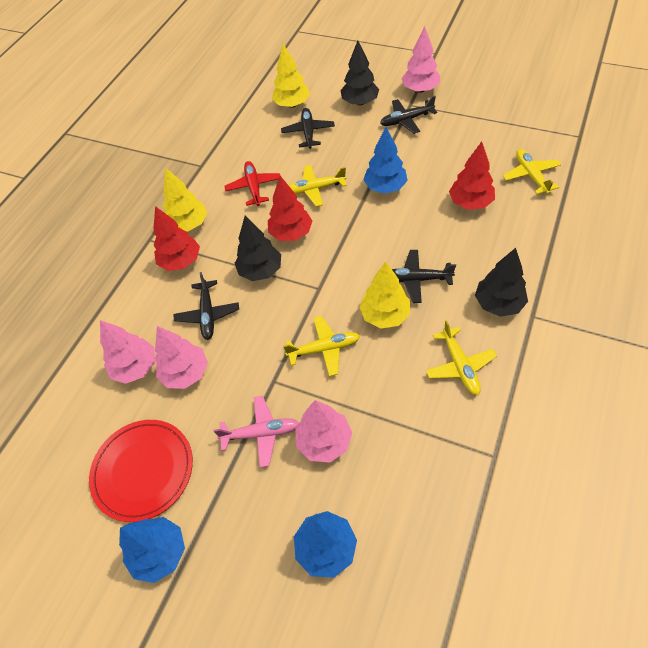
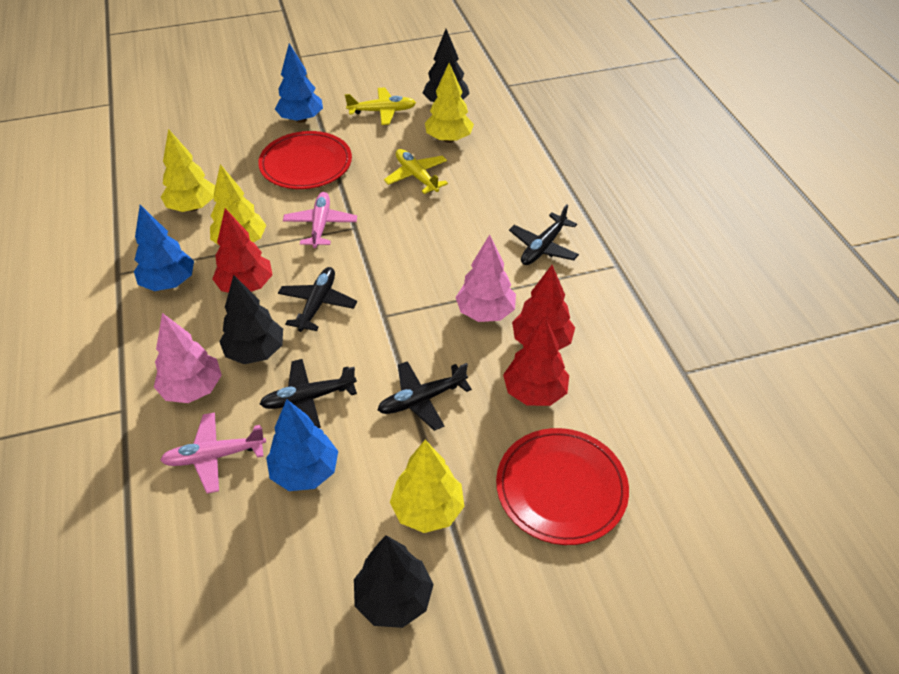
pink plane: 1 -> 2
pink tree: 4 -> 2
red plane: 1 -> 0
red plate: 1 -> 2
yellow plane: 4 -> 2
yellow tree: 3 -> 4

